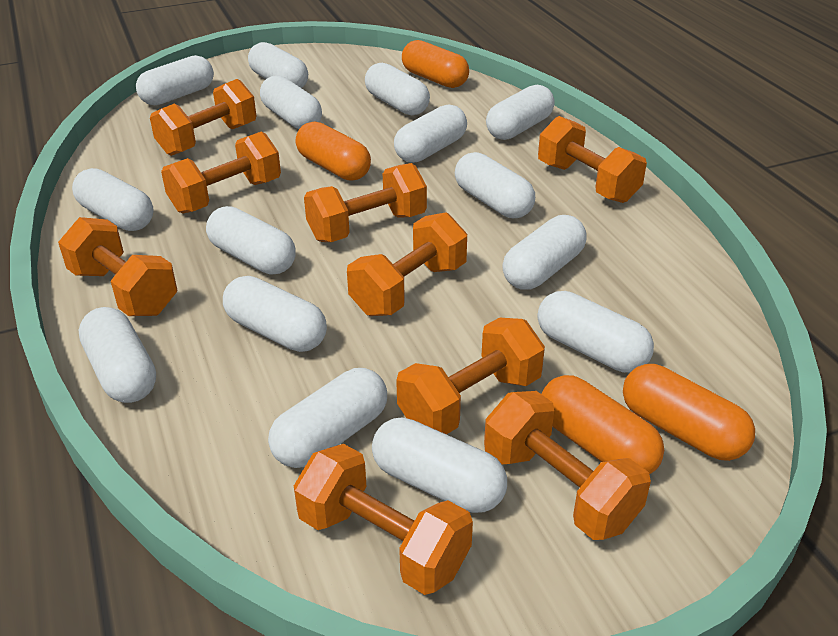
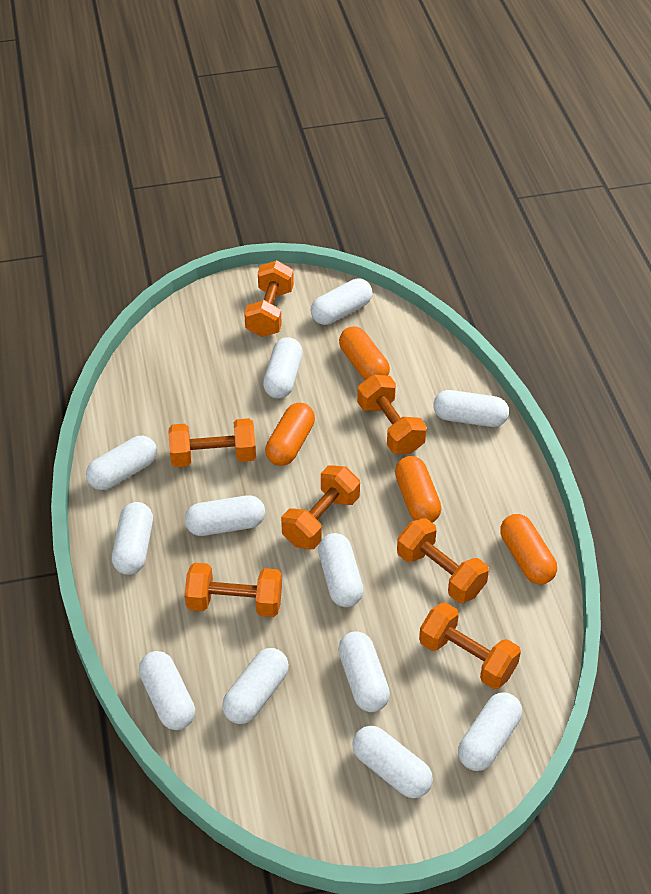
orange dumbbell: 9 -> 7
white capsule: 15 -> 12

